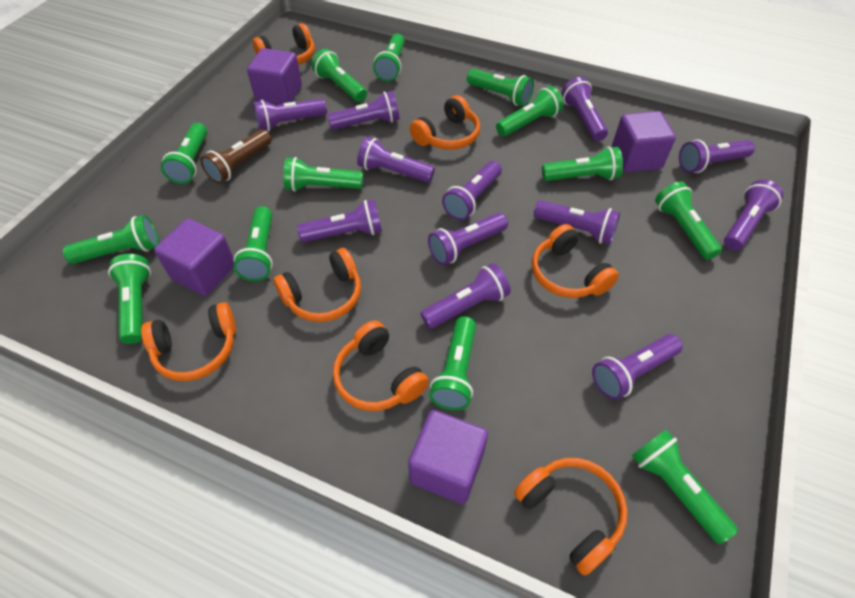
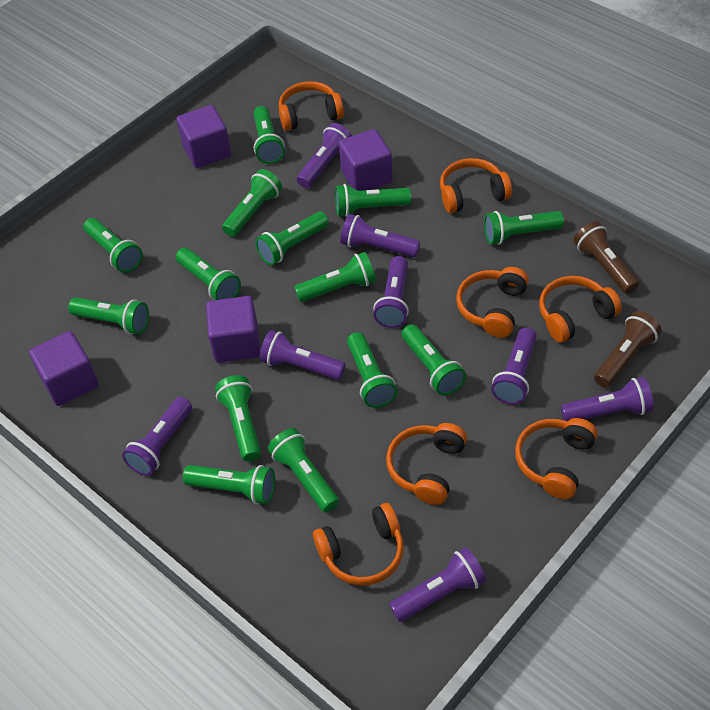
brown flashlight: 1 -> 2
green flashlight: 13 -> 14
purple flashlight: 12 -> 8

